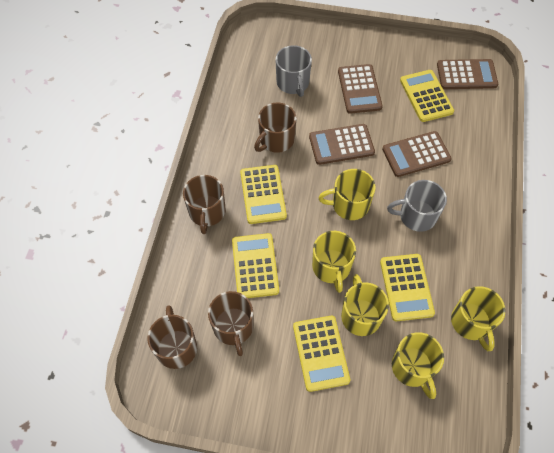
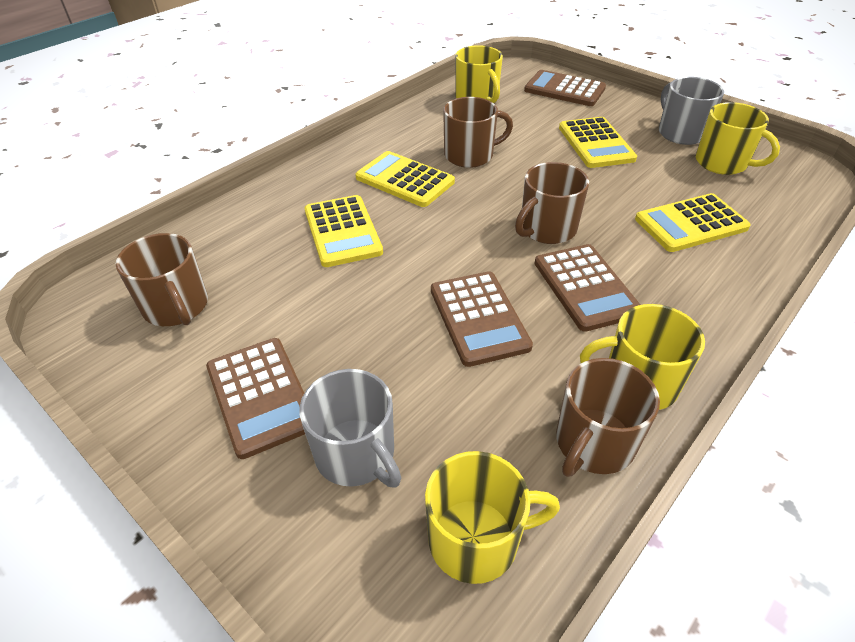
yellow calculator: 5 -> 4
yellow mug: 5 -> 4

